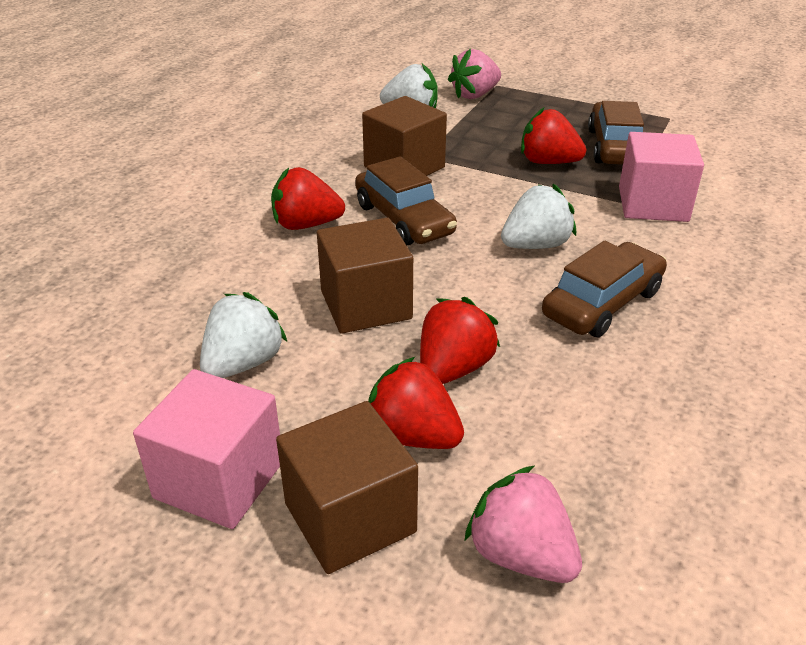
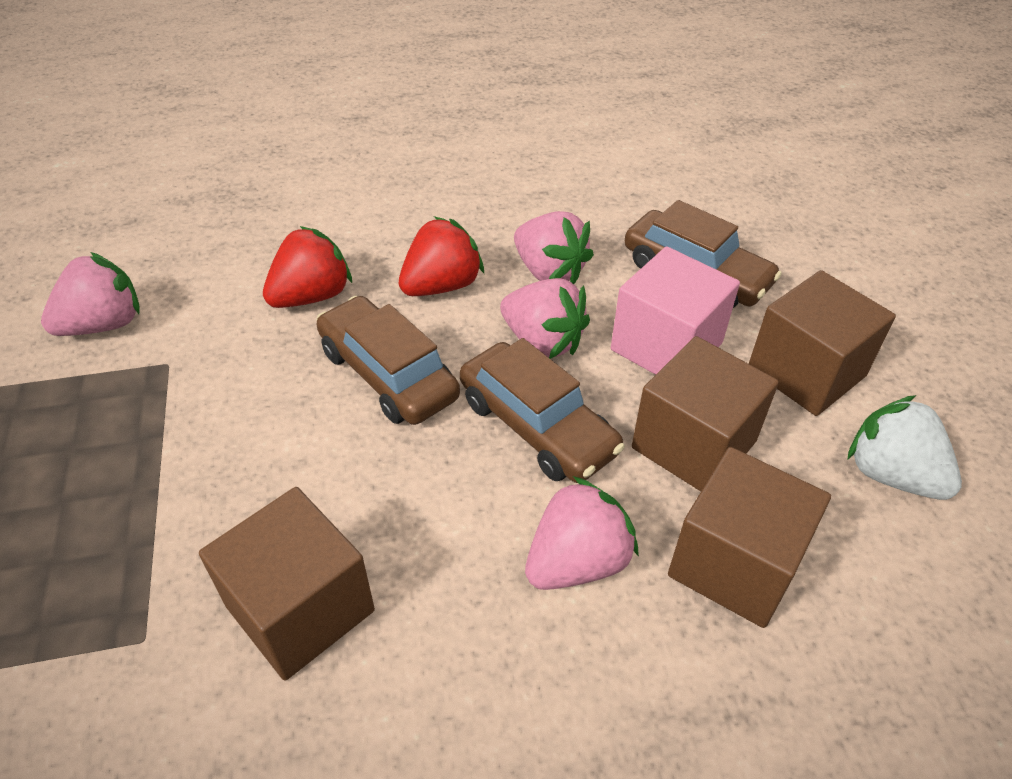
brown cube: 3 -> 4
pink cube: 2 -> 1
pink strawberry: 2 -> 4
red strawberry: 4 -> 2
white strawberry: 3 -> 1

